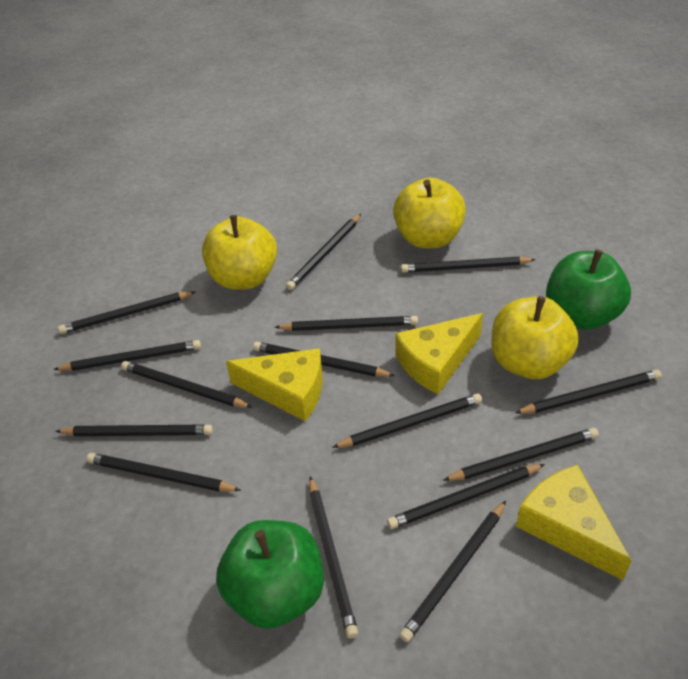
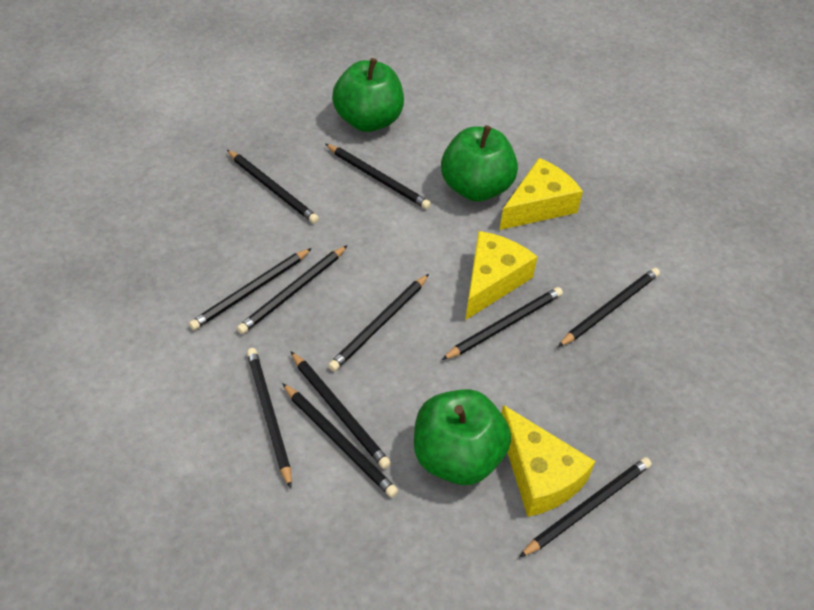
black pencil: 15 -> 11
green apple: 2 -> 3
yellow apple: 3 -> 0

